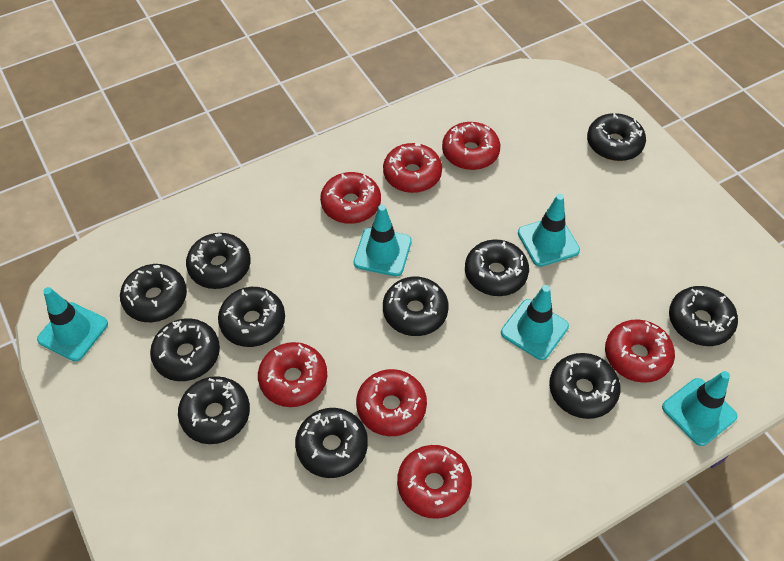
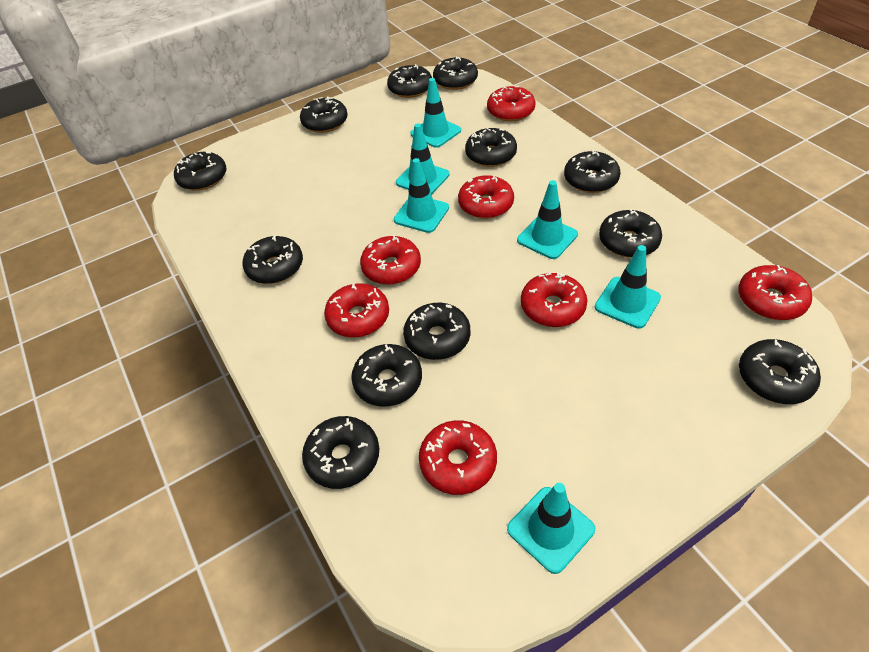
black donut: 11 -> 12
turquoise traffic cone: 5 -> 6

